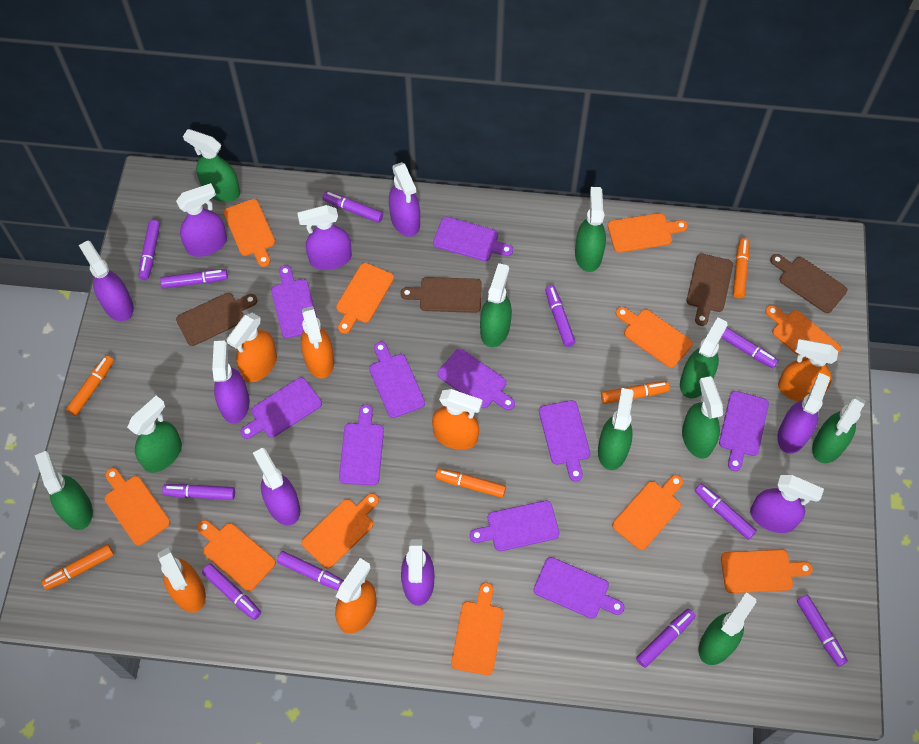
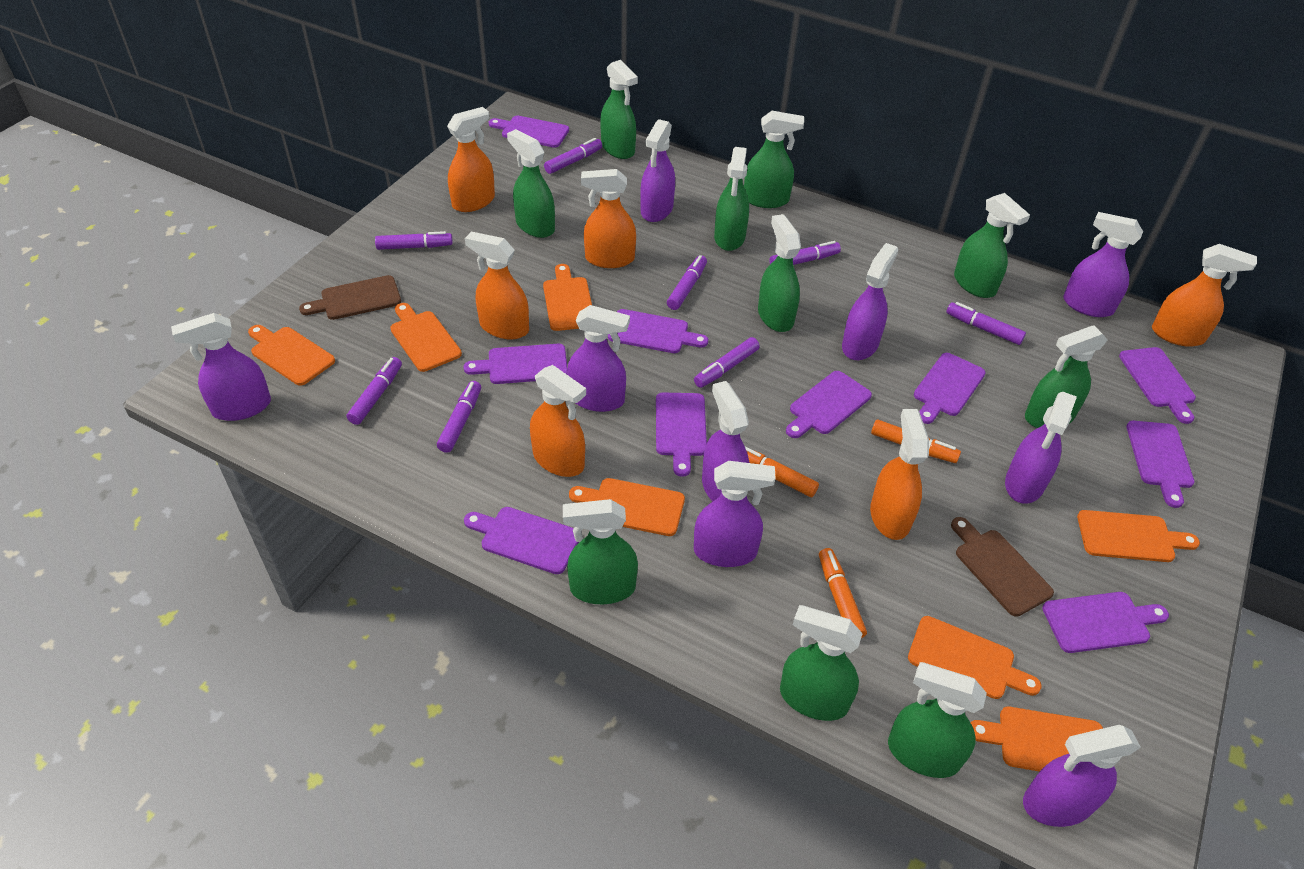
brown cutting board: 4 -> 2
orange cutting board: 11 -> 7
orange marker: 5 -> 3
purple marker: 11 -> 8

